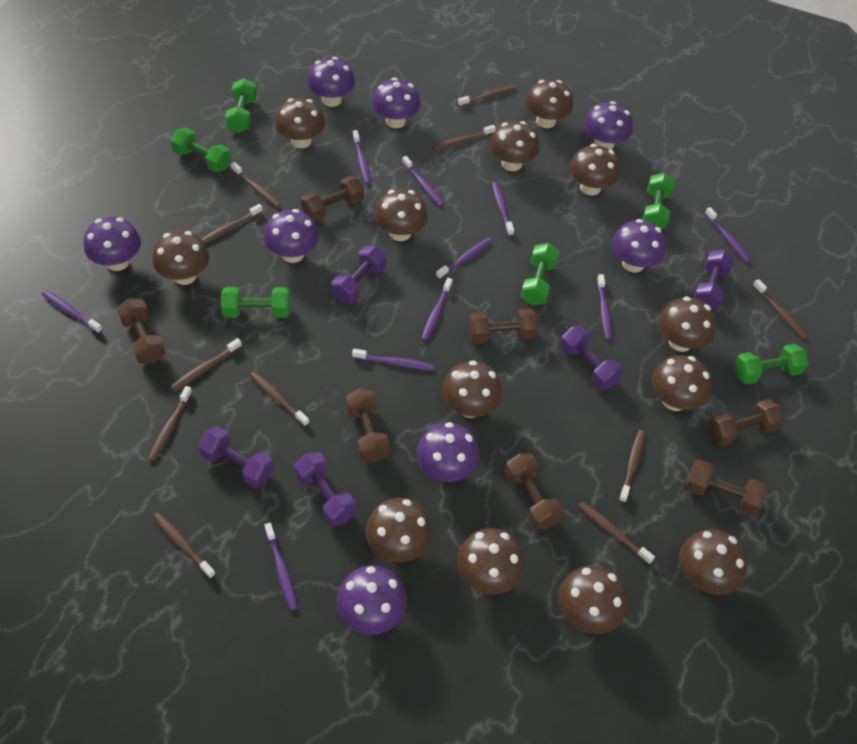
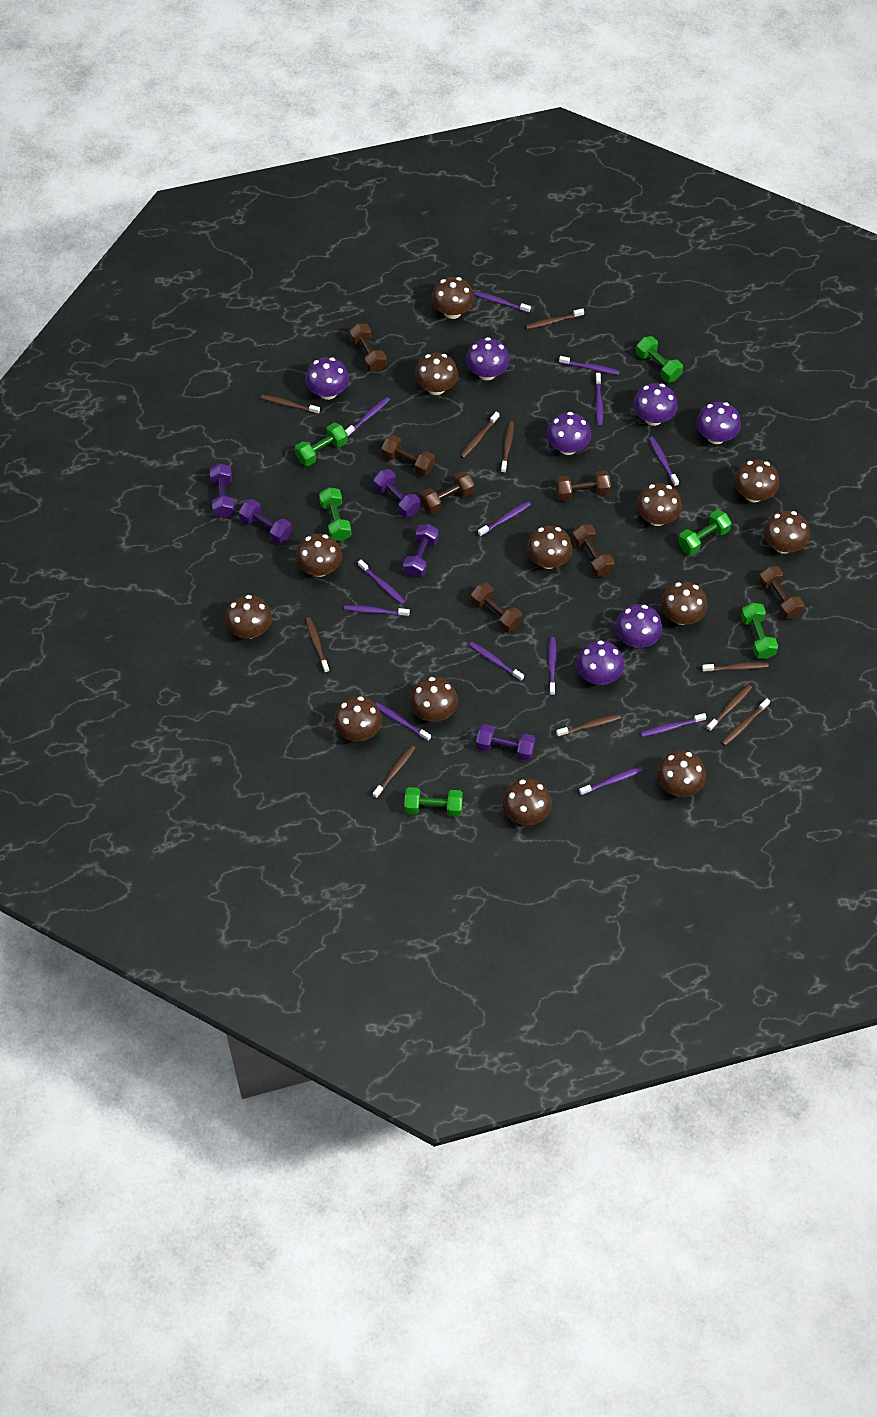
brown toothbrush: 11 -> 10
purple mushroom: 8 -> 7
purple toothbrush: 10 -> 13

